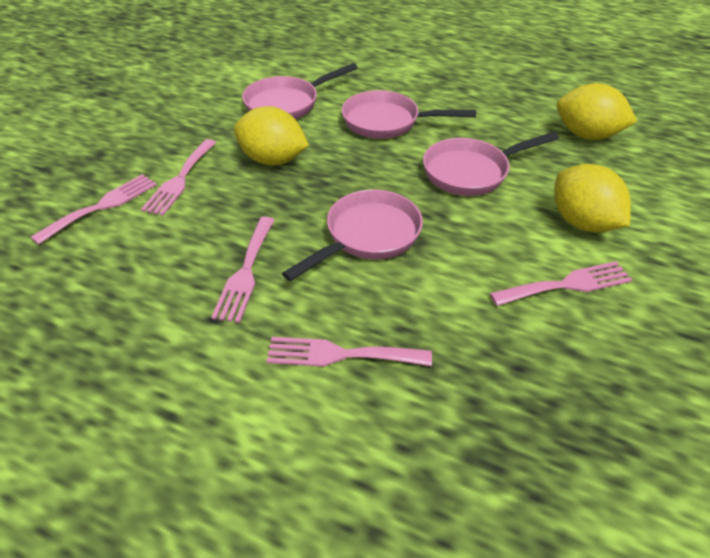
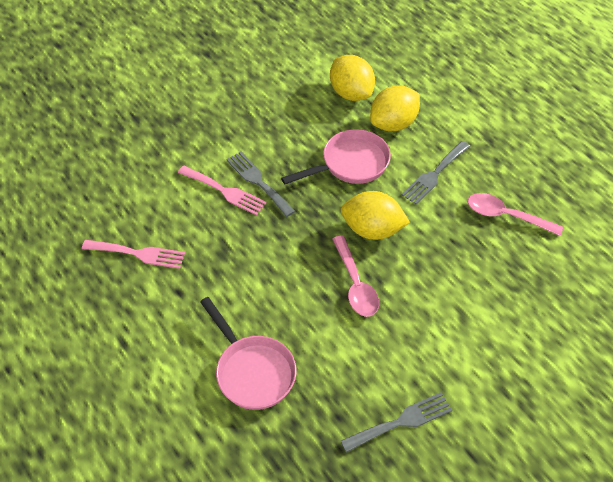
grey fork: 0 -> 3
pink fork: 5 -> 2
pink pan: 4 -> 2
pink spoon: 0 -> 2

